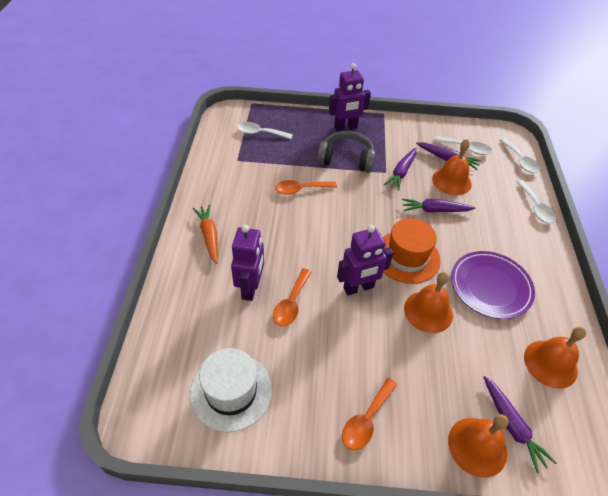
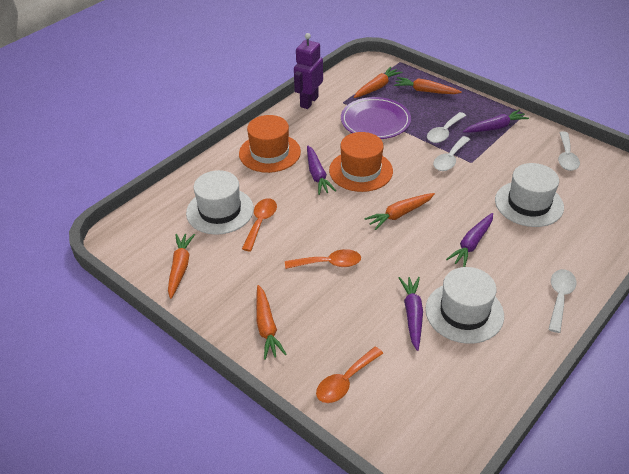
grey headphones: 1 -> 0
orange bell: 4 -> 0
orange carrot: 1 -> 5
orange hat: 1 -> 2
purple robot: 3 -> 1
white hat: 1 -> 3

